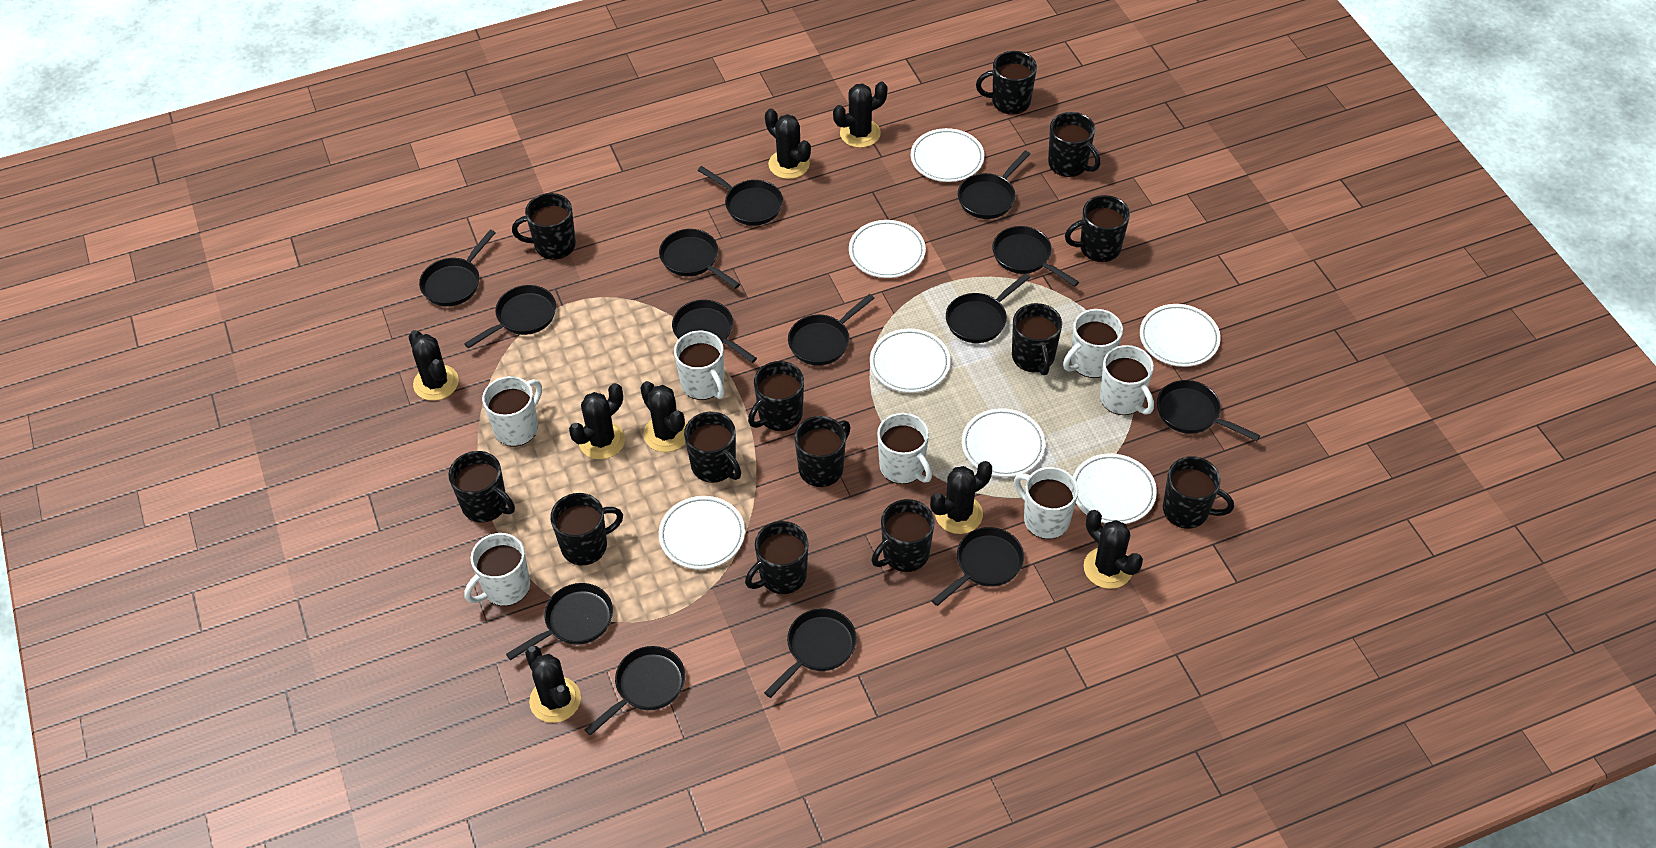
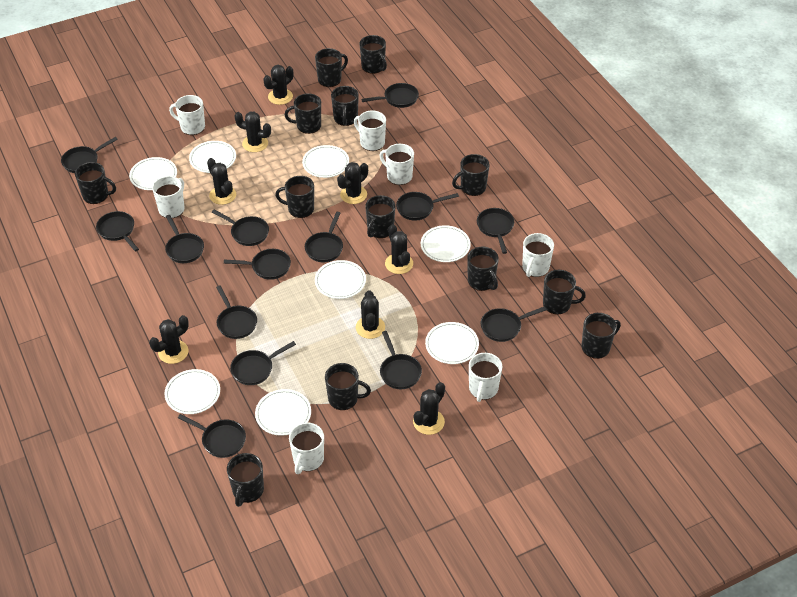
white plate: 7 -> 8

